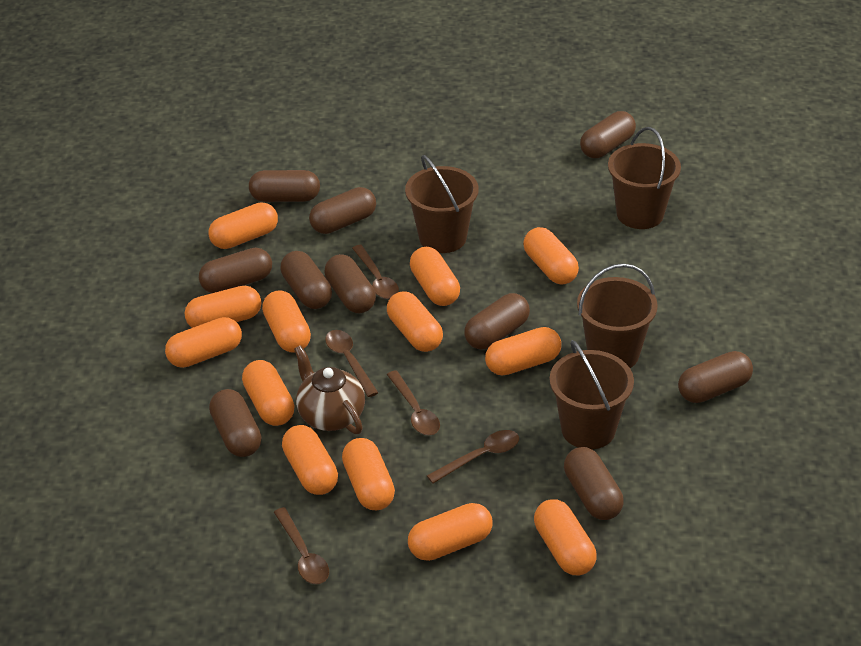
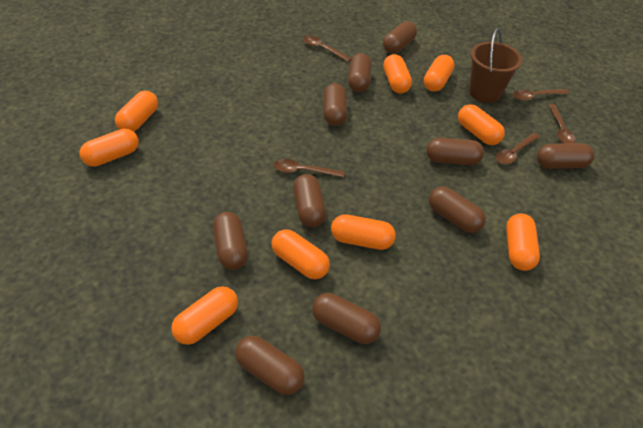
brown bucket: 4 -> 1
brown teapot: 1 -> 0
orange capsule: 13 -> 9

